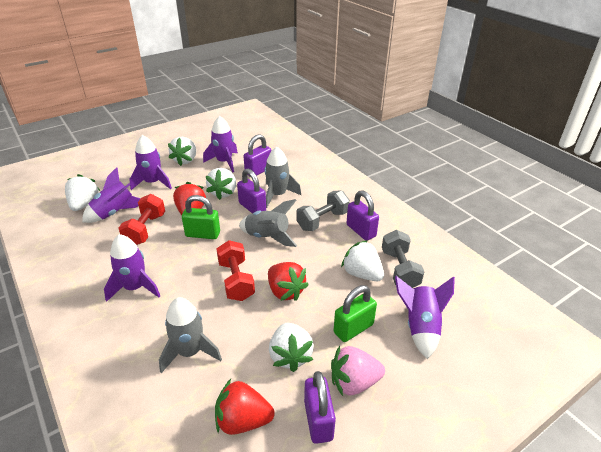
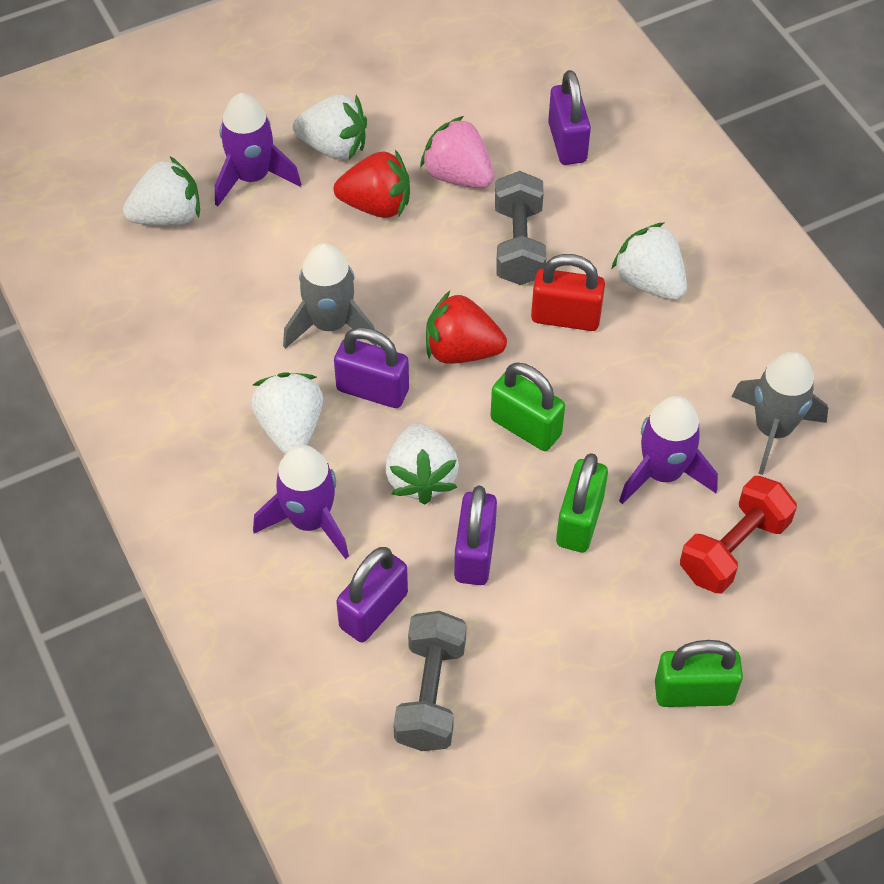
green padlock: 2 -> 3
grey rocket: 3 -> 2
purple rocket: 5 -> 3
red dumbbell: 2 -> 1
red padlock: 0 -> 1
red strawberry: 3 -> 2

